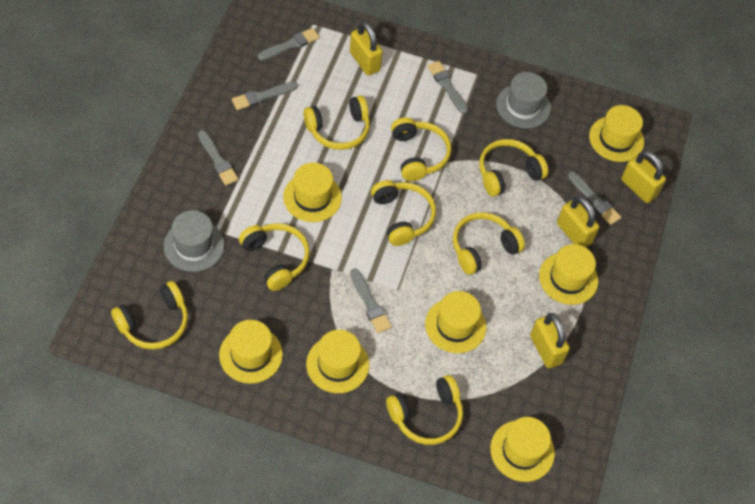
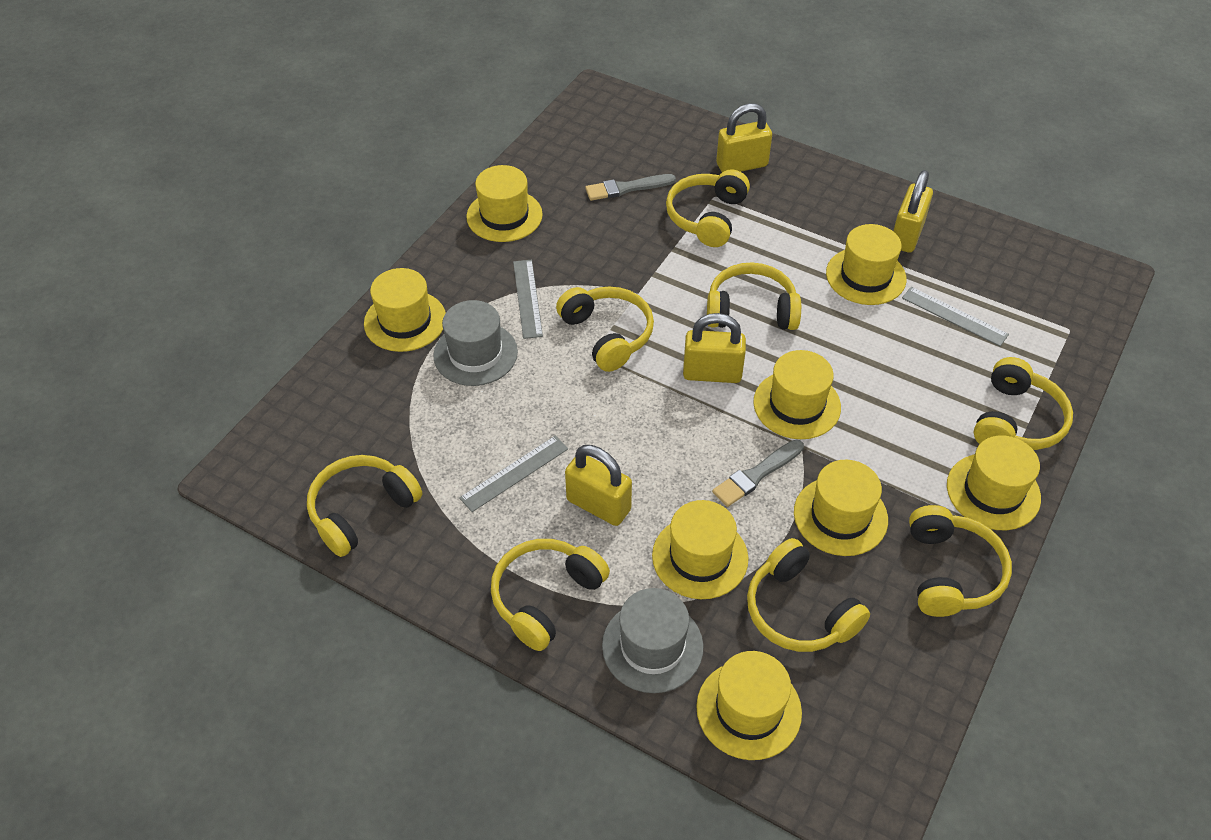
grey brush: 6 -> 2
grey ruler: 0 -> 3
yellow hat: 7 -> 8

